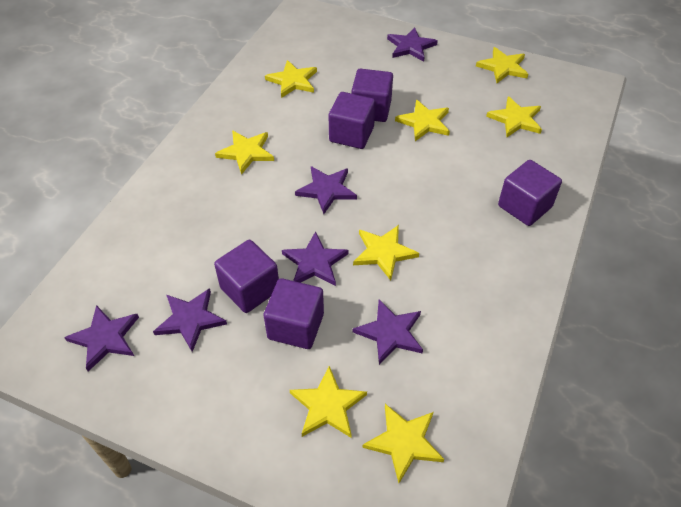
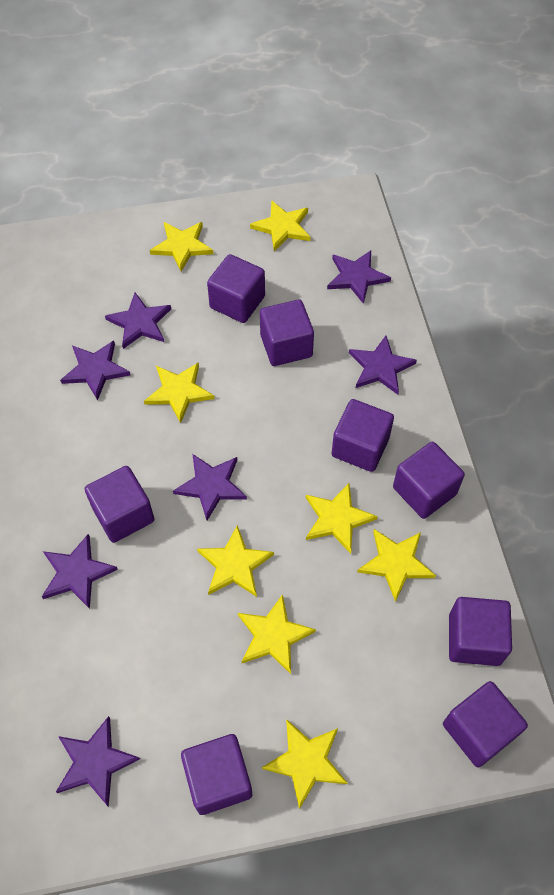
purple cube: 5 -> 8
purple star: 6 -> 7

